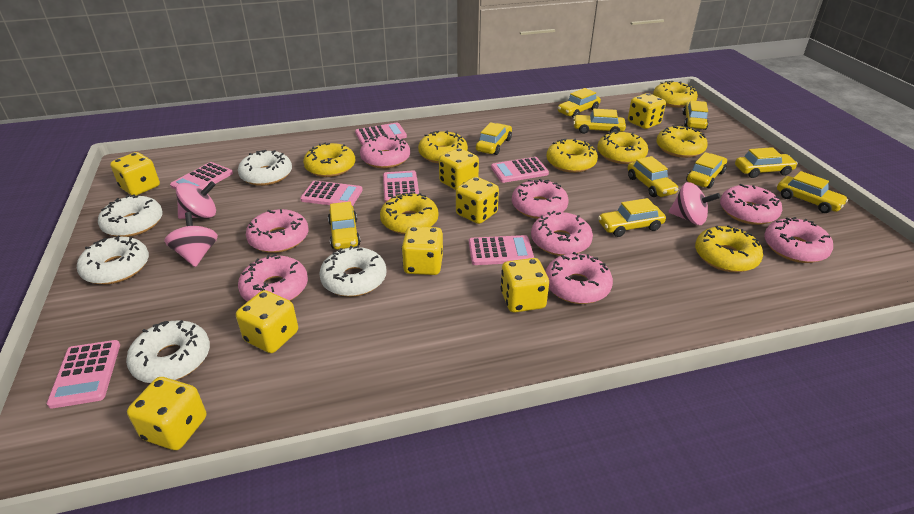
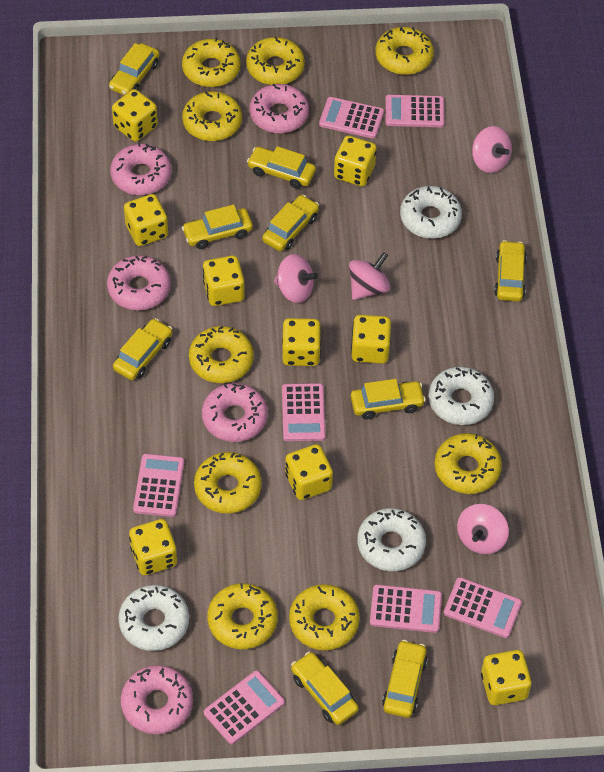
pink donut: 8 -> 5
pink spinning top: 3 -> 4
white donut: 5 -> 4
yellow car: 10 -> 9
yellow dice: 8 -> 9
yellow donut: 8 -> 9

